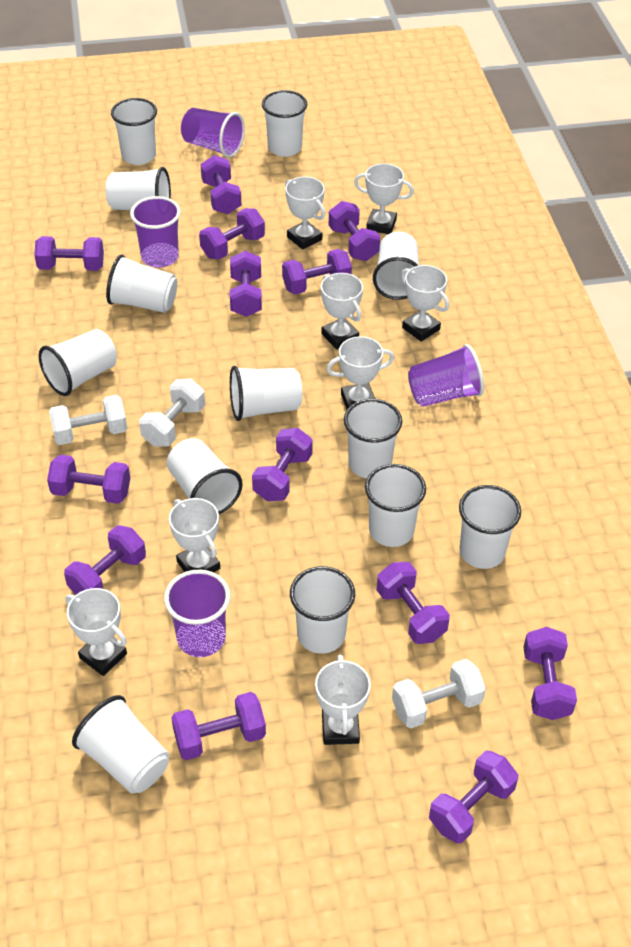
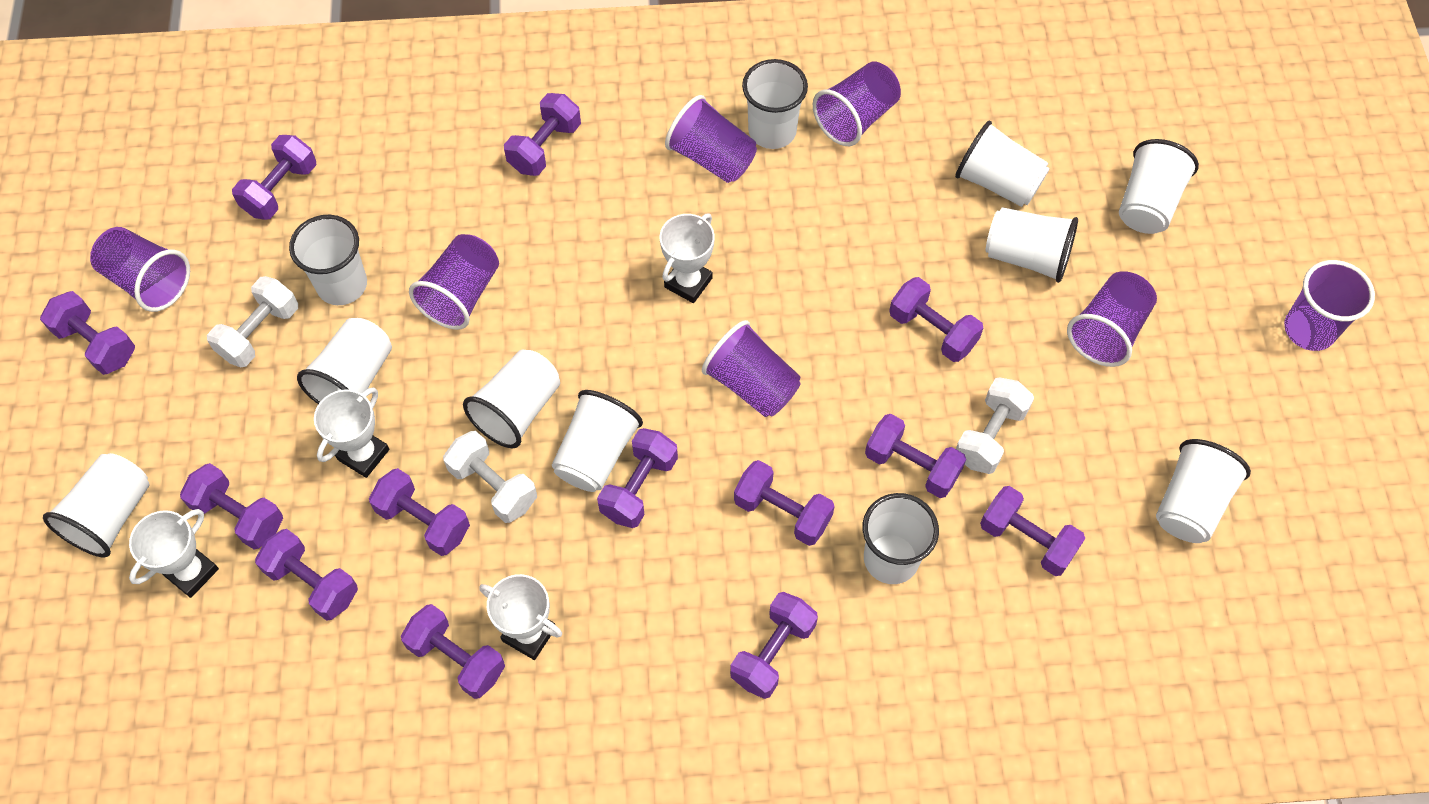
purple cup: 4 -> 7
white cup: 13 -> 11
white trophy: 8 -> 4

